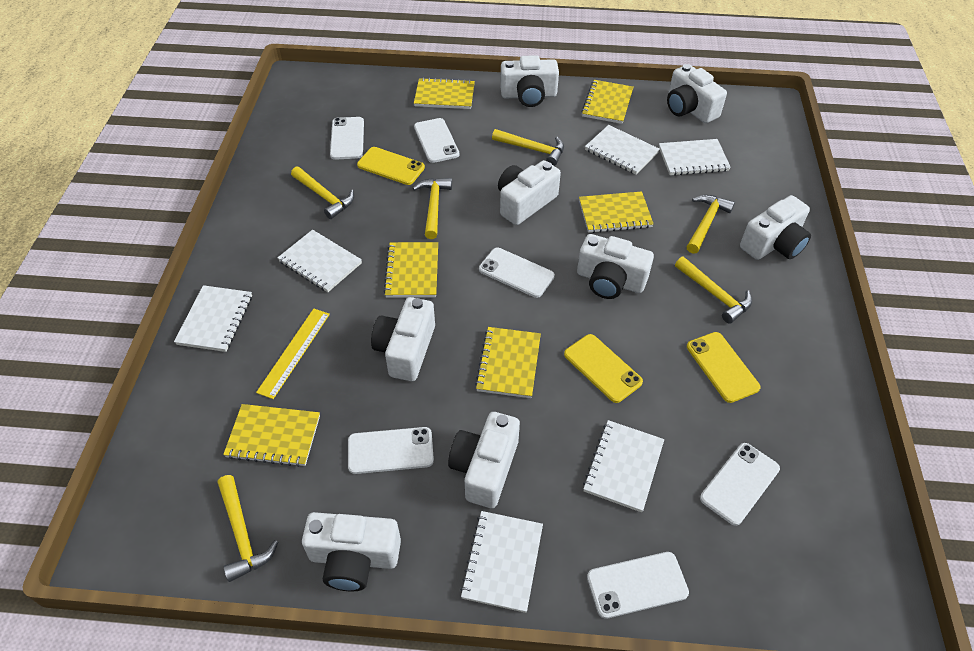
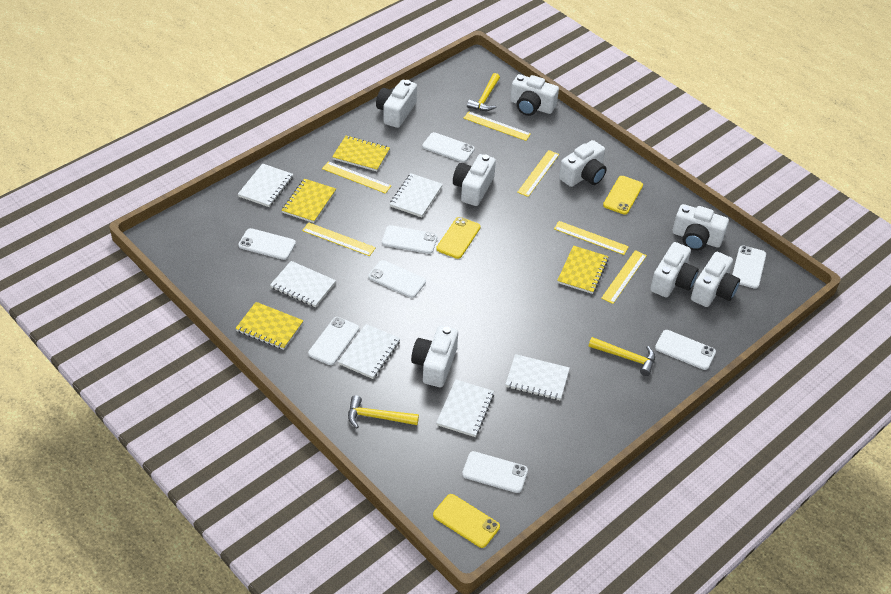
white phone: 6 -> 8
yellow hammer: 6 -> 3
yellow notebook: 6 -> 4
yellow ruler: 1 -> 6

